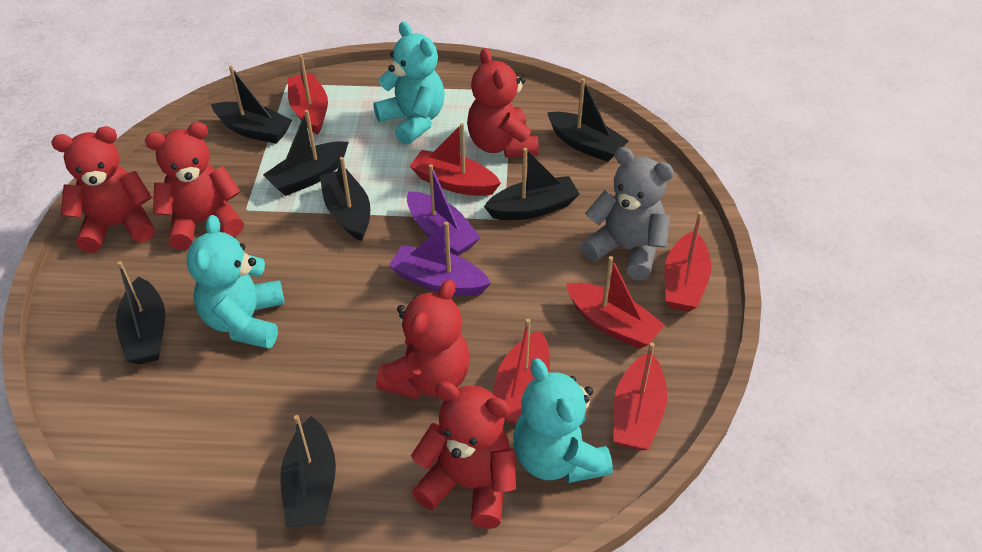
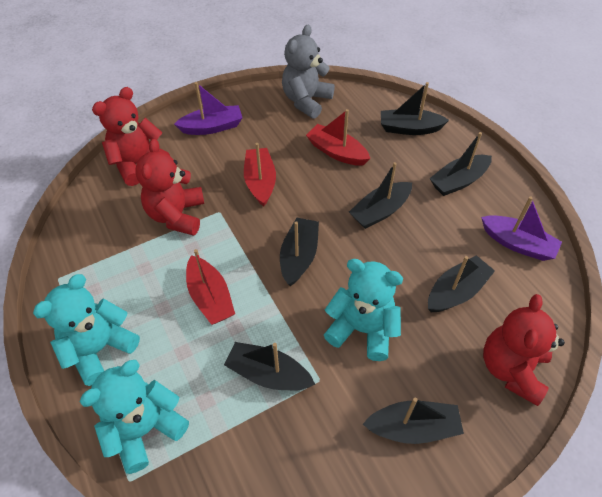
red boat: 6 -> 3
red teddy bear: 5 -> 3

